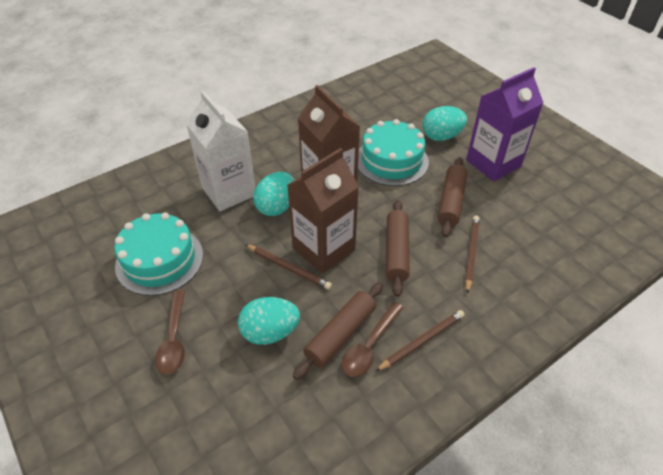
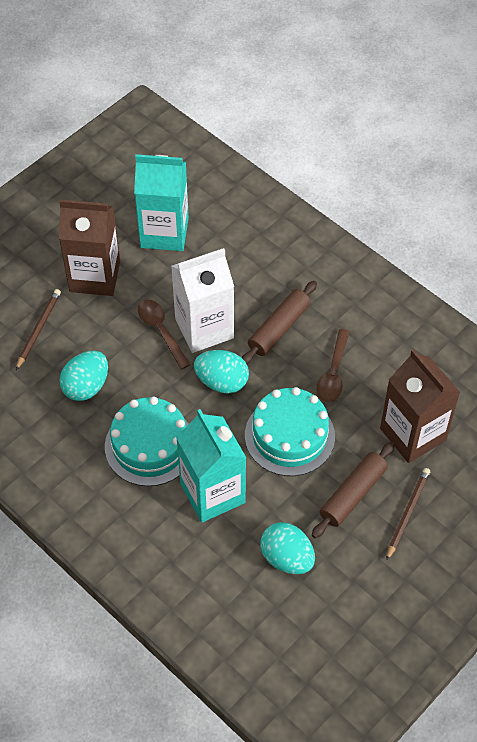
brown pencil: 3 -> 2
brown rolling pin: 3 -> 2
purple carton: 1 -> 0
turquoise carton: 0 -> 2

